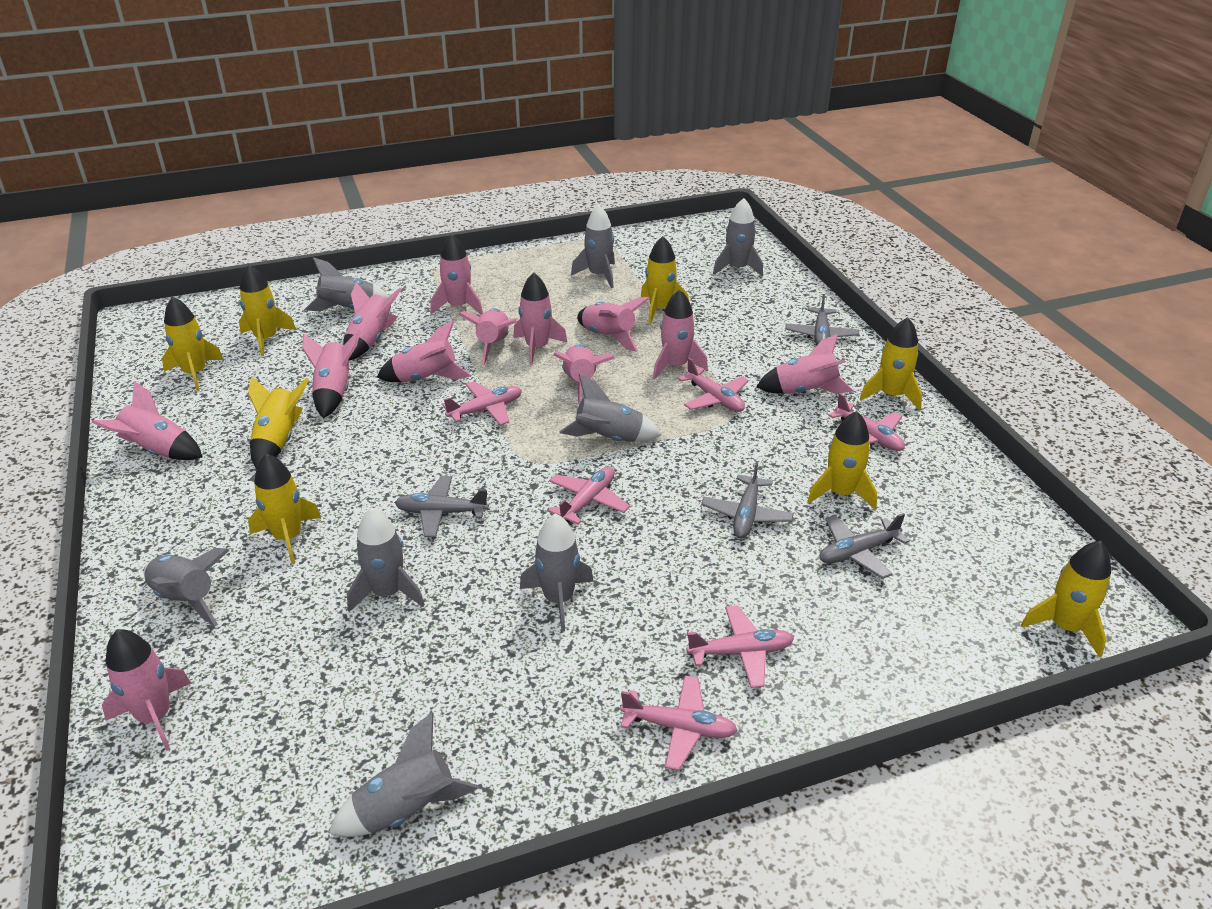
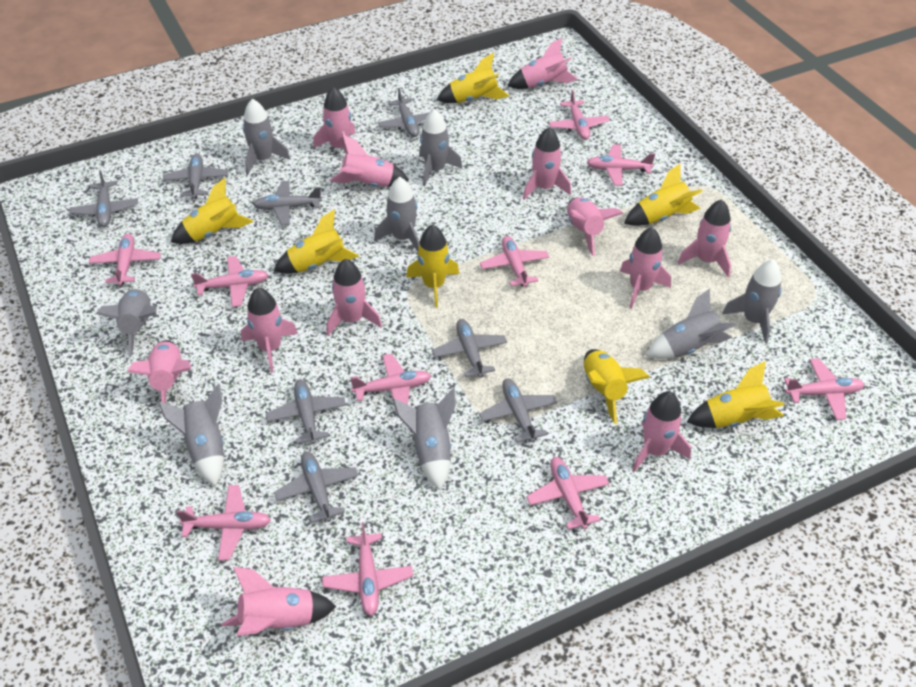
grey plane: 4 -> 8
pink plane: 6 -> 10
yellow rocket: 8 -> 7

